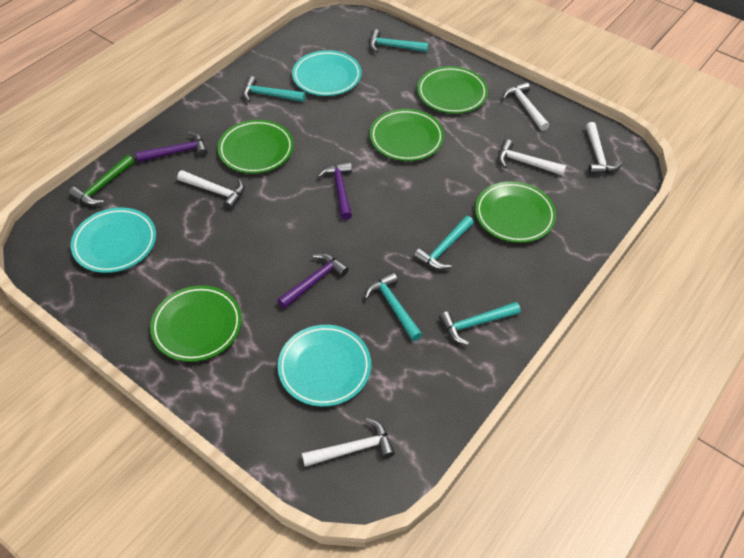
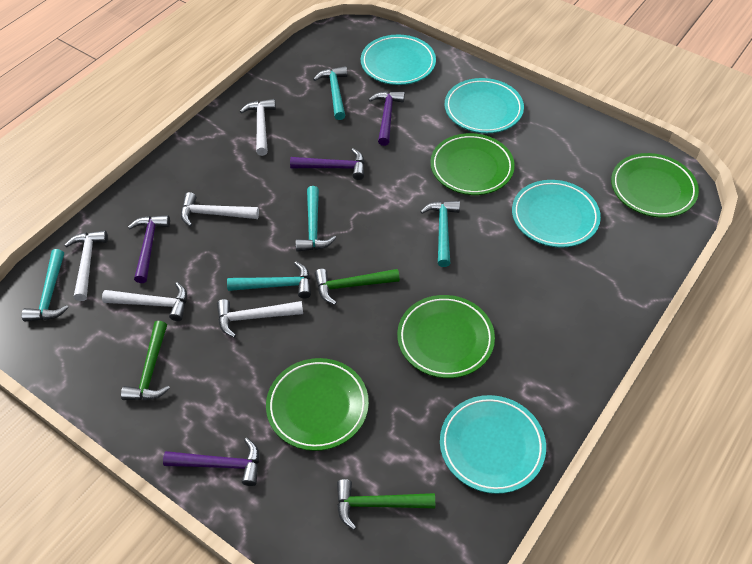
green hammer: 1 -> 3
green plate: 5 -> 4
purple hammer: 3 -> 4
turquoise plate: 3 -> 4

